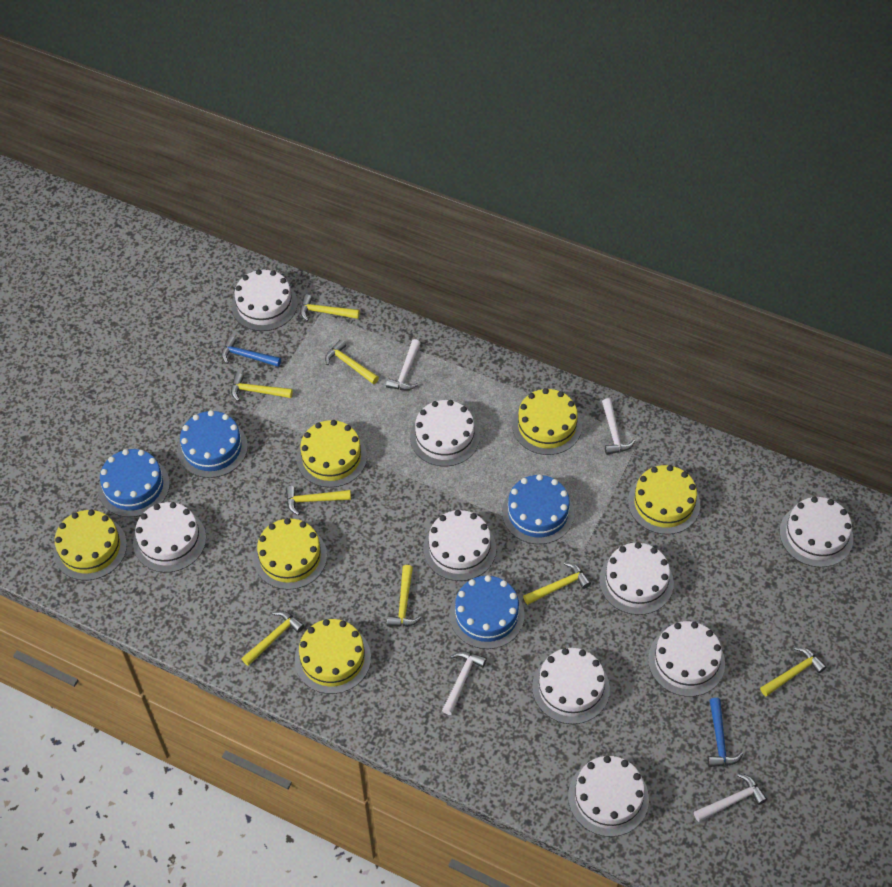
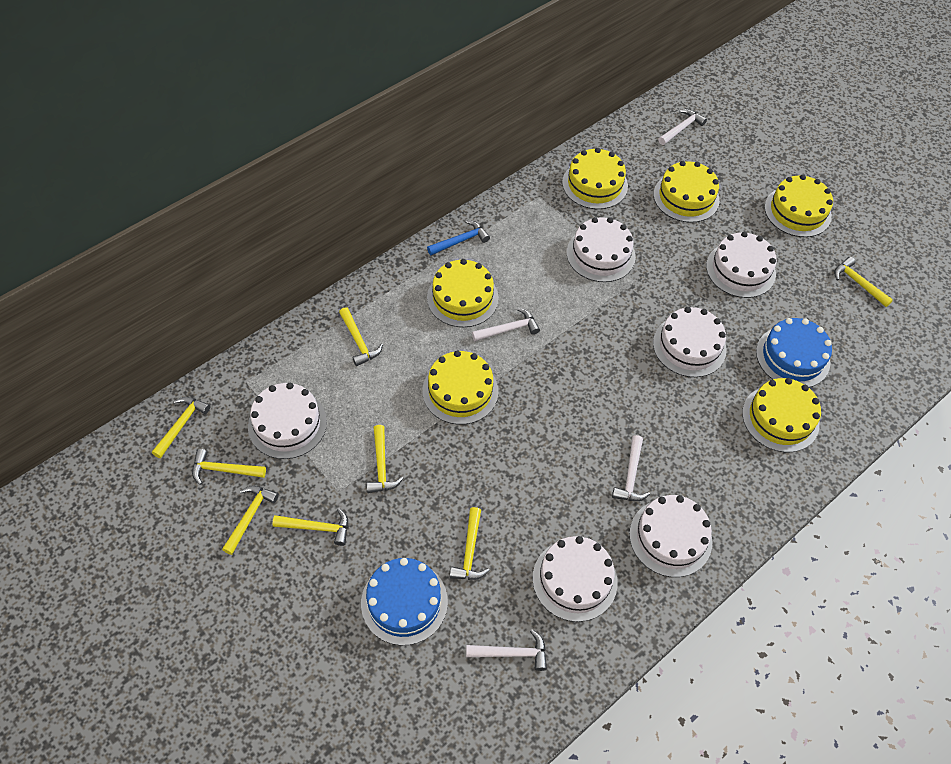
blue cake: 4 -> 2
blue hammer: 2 -> 1
white cake: 9 -> 6

